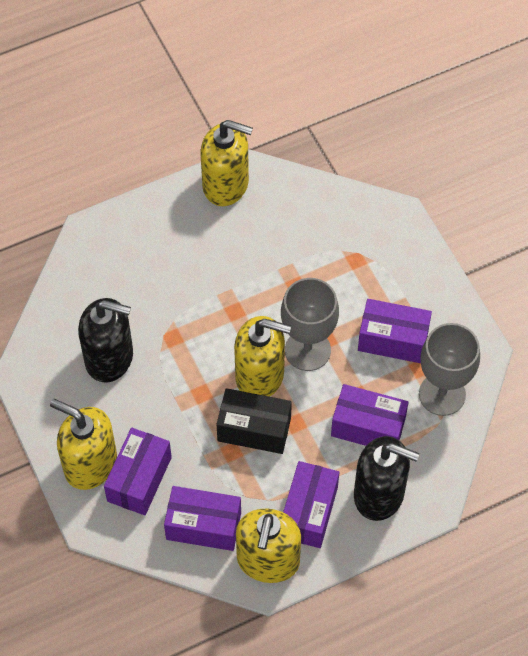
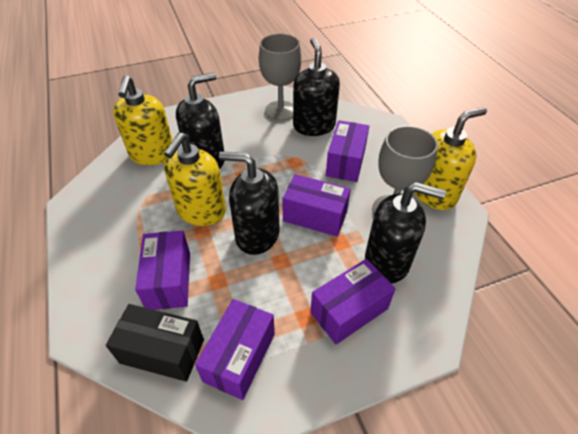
black soap dispenser: 2 -> 4
yellow soap dispenser: 4 -> 3

